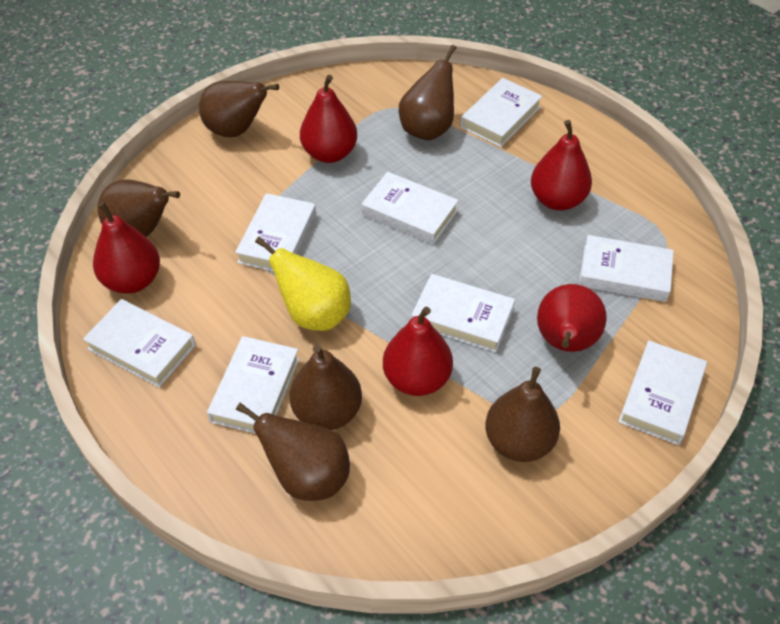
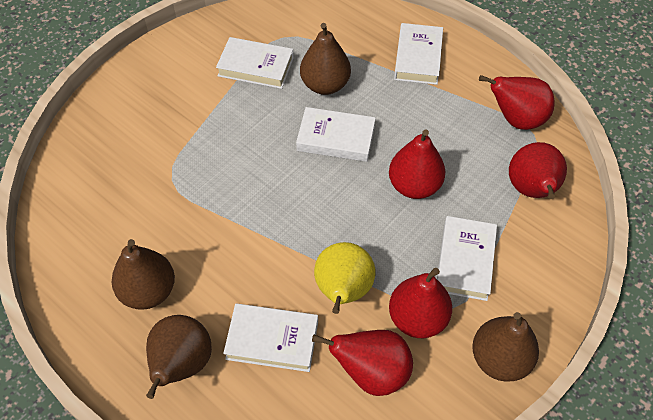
brown pear: 6 -> 4
white book: 8 -> 5

